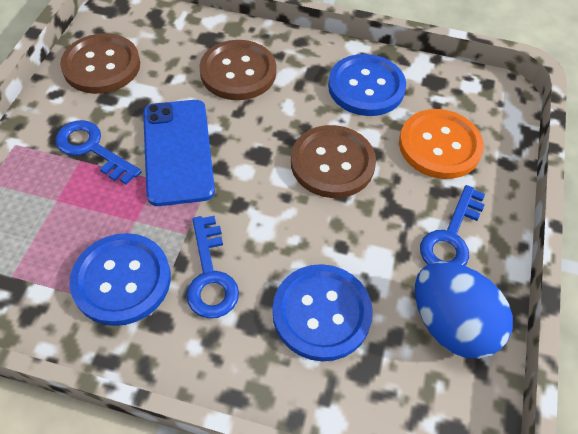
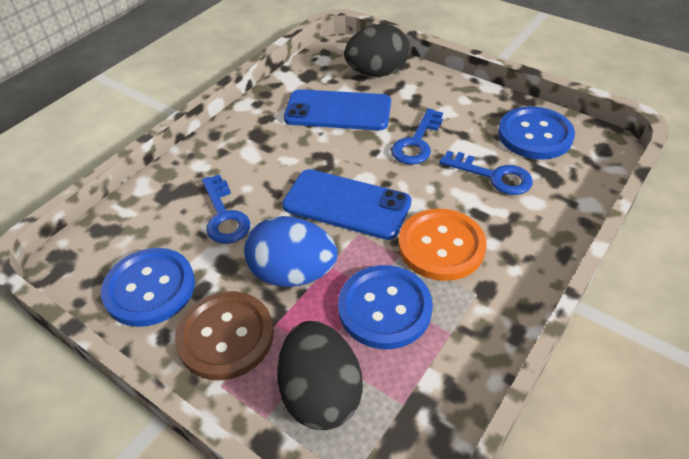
black egg: 0 -> 2
blue phone: 1 -> 2
brown button: 3 -> 1

